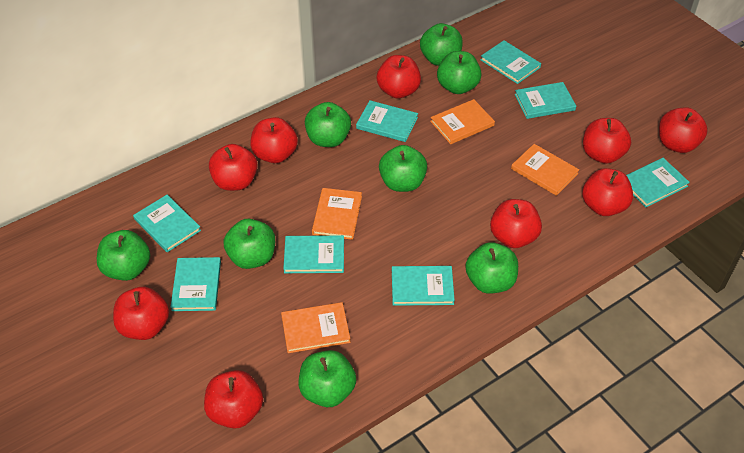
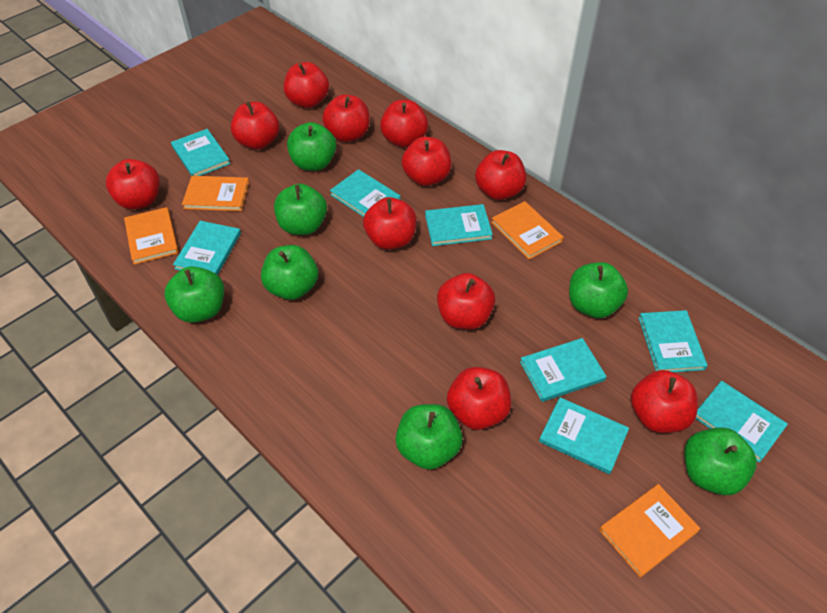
green apple: 8 -> 7
red apple: 9 -> 11

